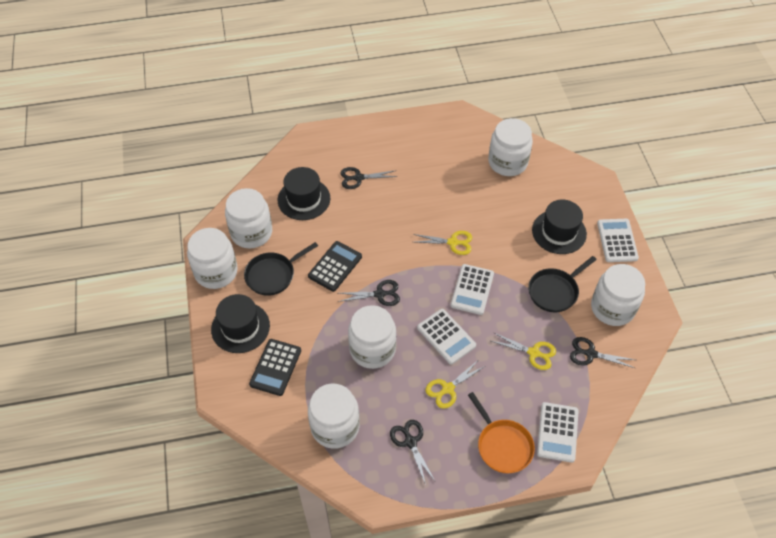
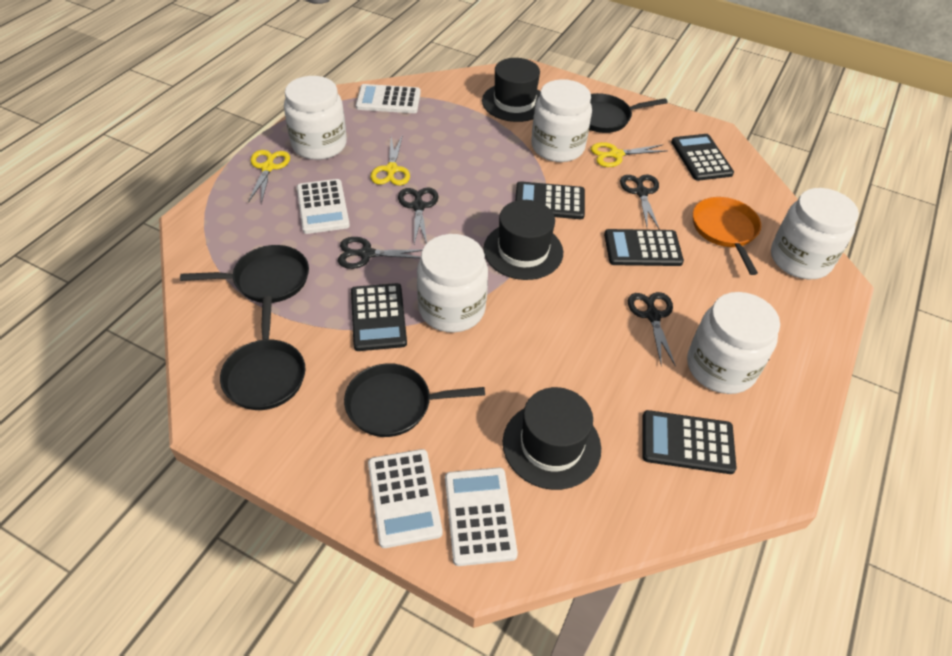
black calculator: 2 -> 5
black pan: 2 -> 4
white jar: 6 -> 5

